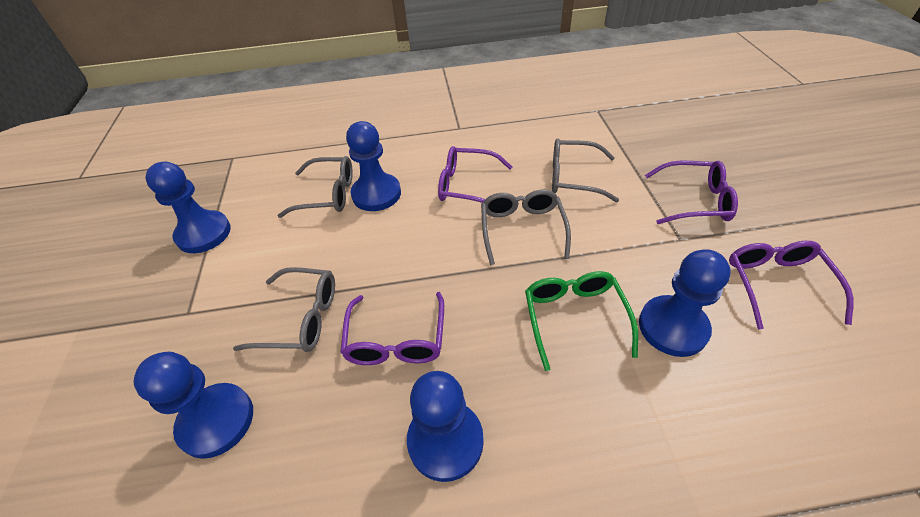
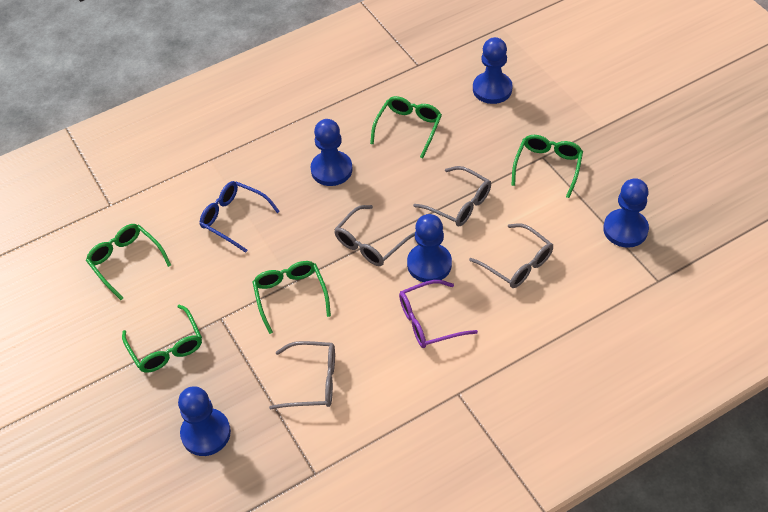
blue glasses: 0 -> 1
green glasses: 1 -> 5
purple glasses: 4 -> 1

